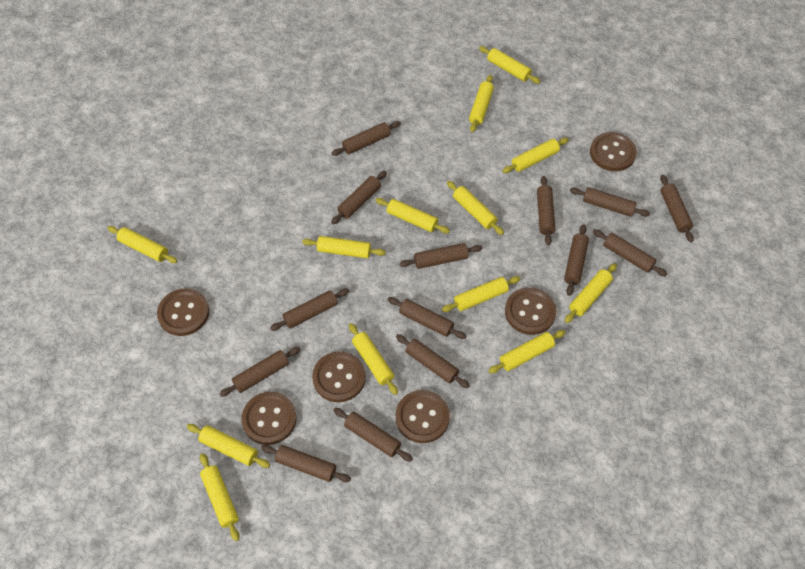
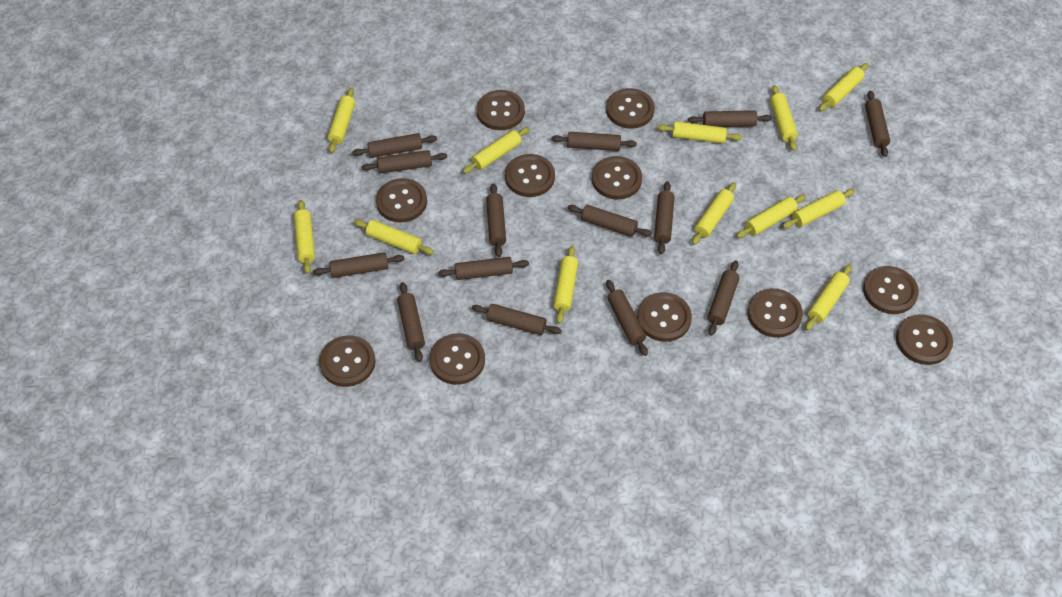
brown button: 6 -> 11
yellow rolling pin: 13 -> 12

